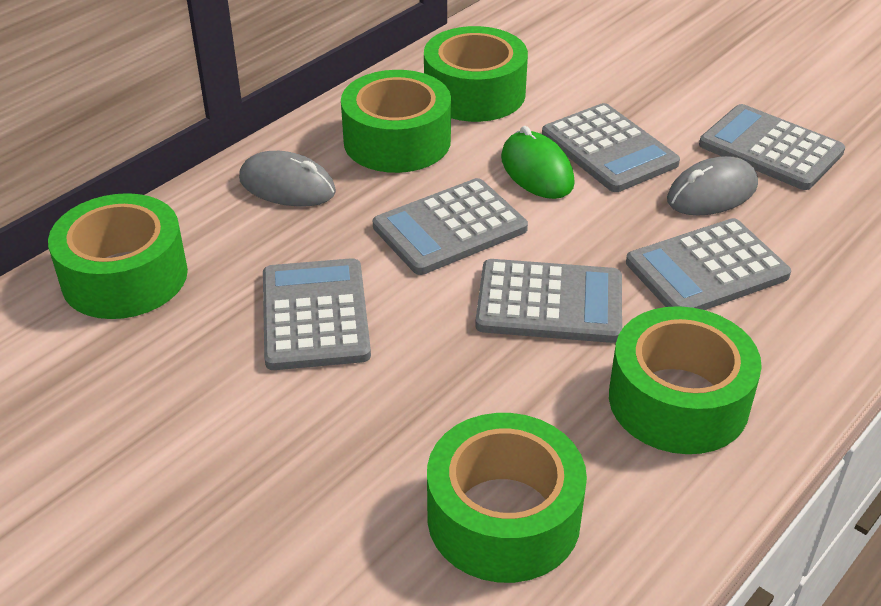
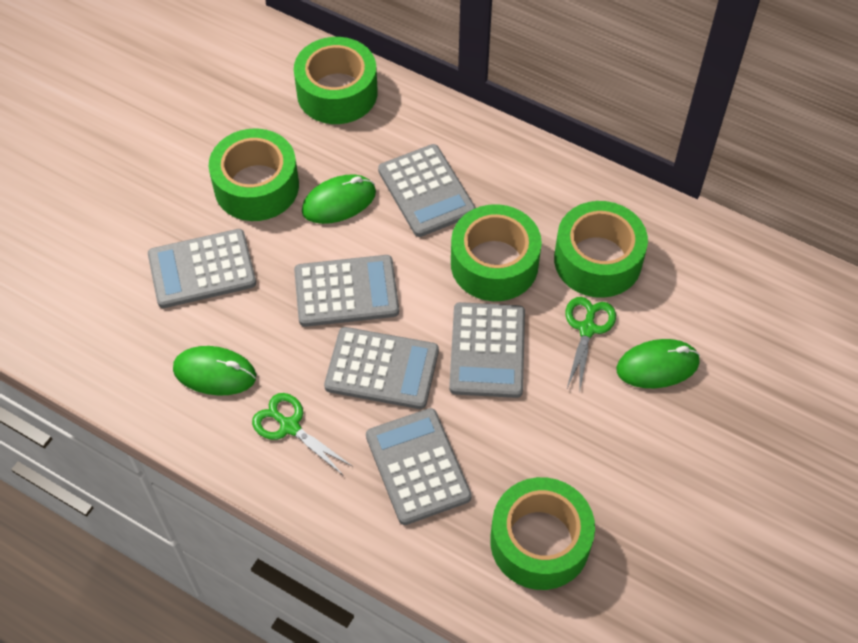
green mouse: 1 -> 3
green scissors: 0 -> 2
grey mouse: 2 -> 0

